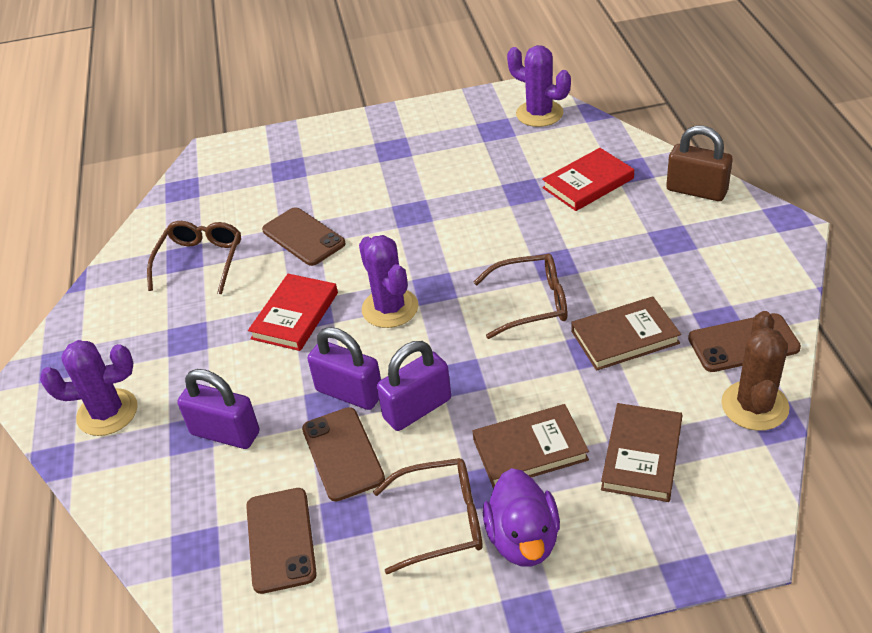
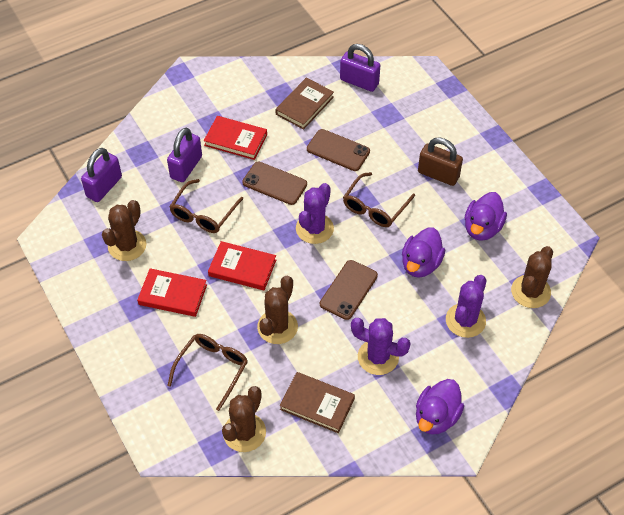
brown book: 3 -> 2
brown cactus: 1 -> 4
brown phone: 4 -> 3
purple duck: 1 -> 3
red book: 2 -> 3

